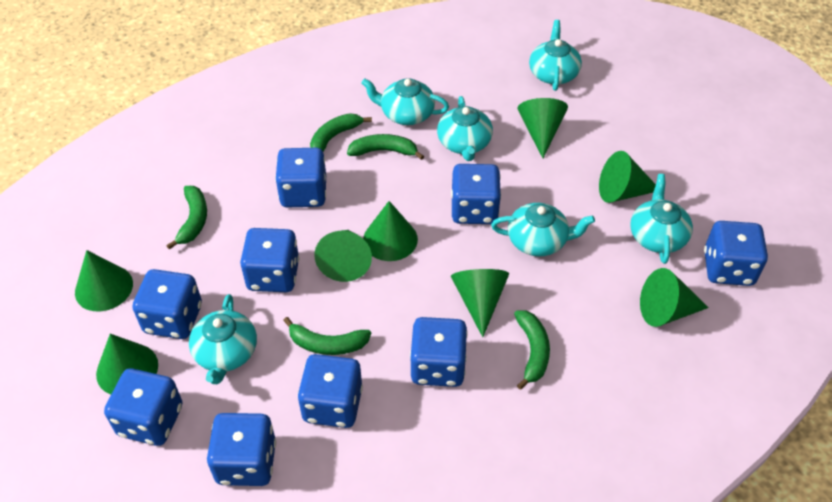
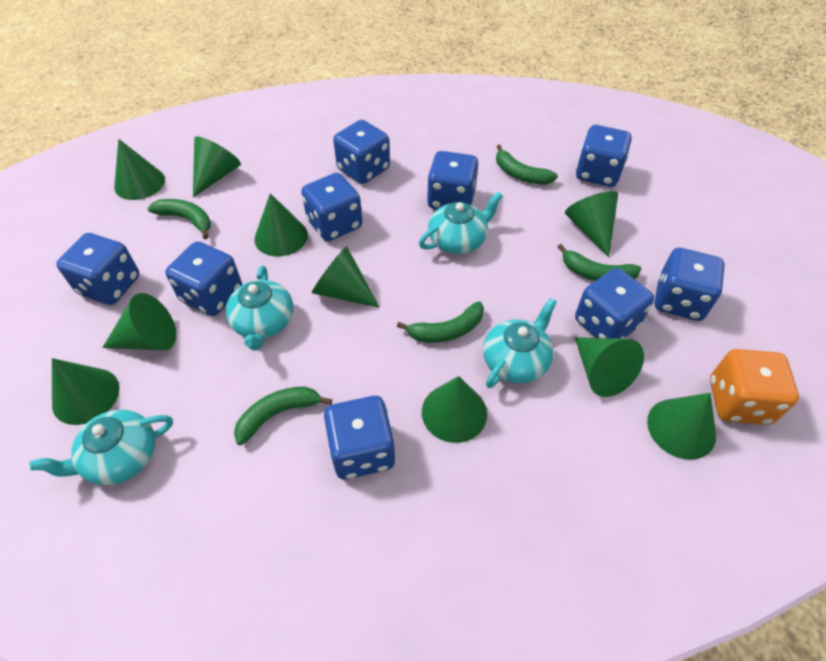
green cone: 8 -> 10
orange dice: 0 -> 1
turquoise teapot: 6 -> 4

